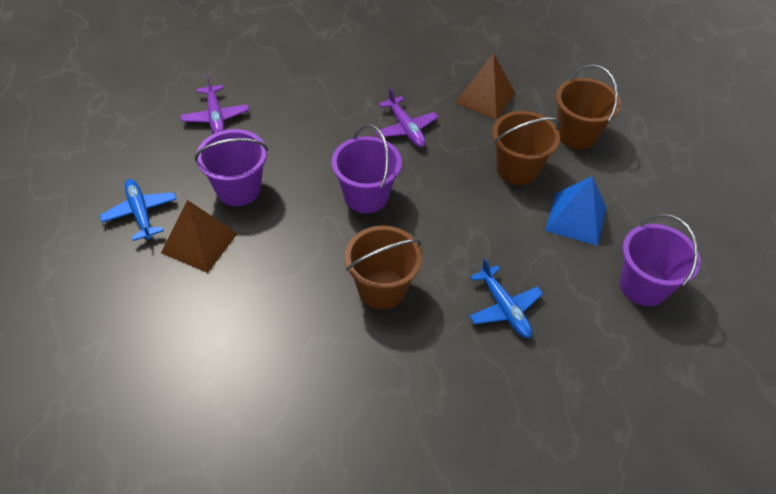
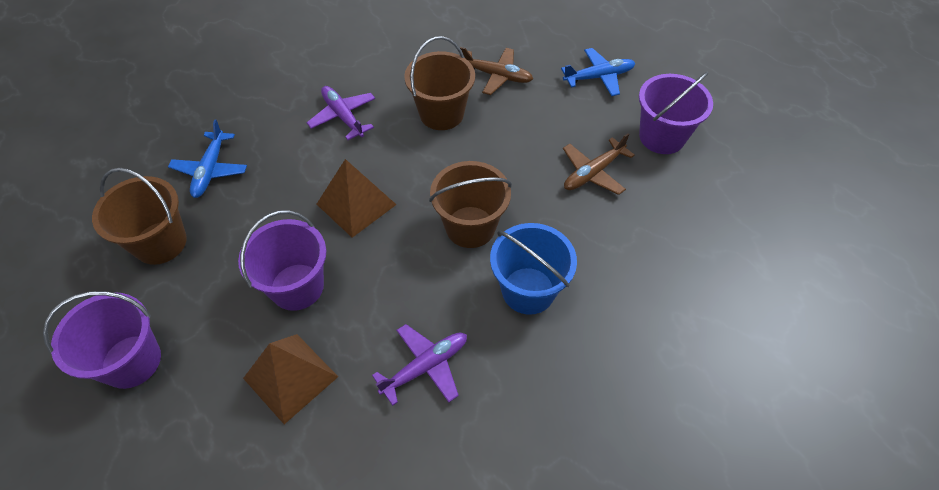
blue bucket: 0 -> 1
blue pyramid: 1 -> 0
brown plane: 0 -> 2

